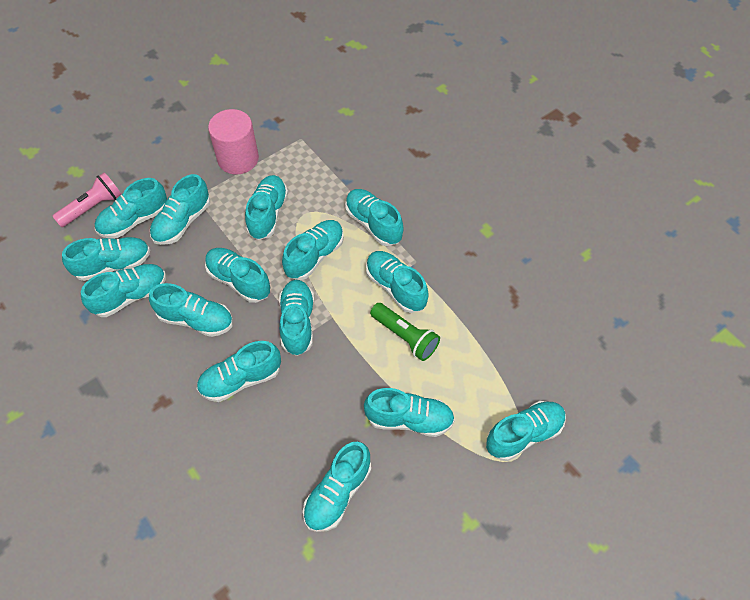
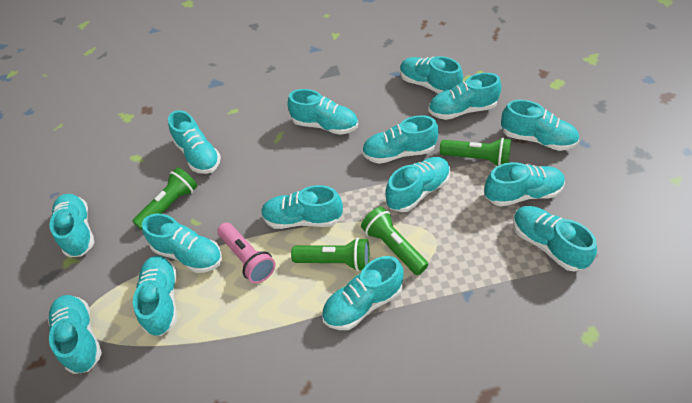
green flashlight: 1 -> 4
pink cylinder: 1 -> 0

